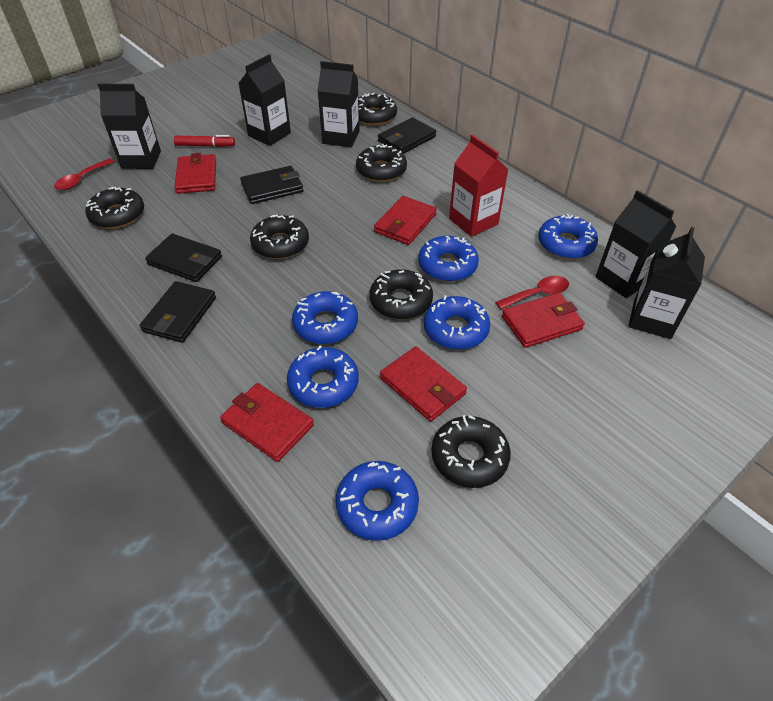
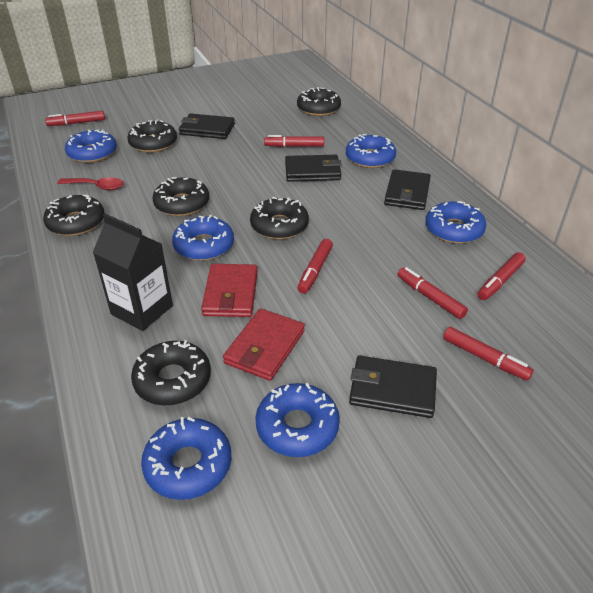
black carton: 5 -> 1
red carton: 1 -> 0
red marker: 1 -> 6
red spoon: 2 -> 1
red wallet: 5 -> 2

